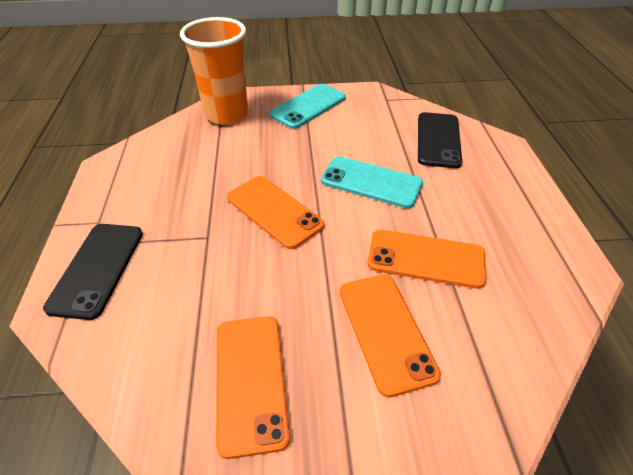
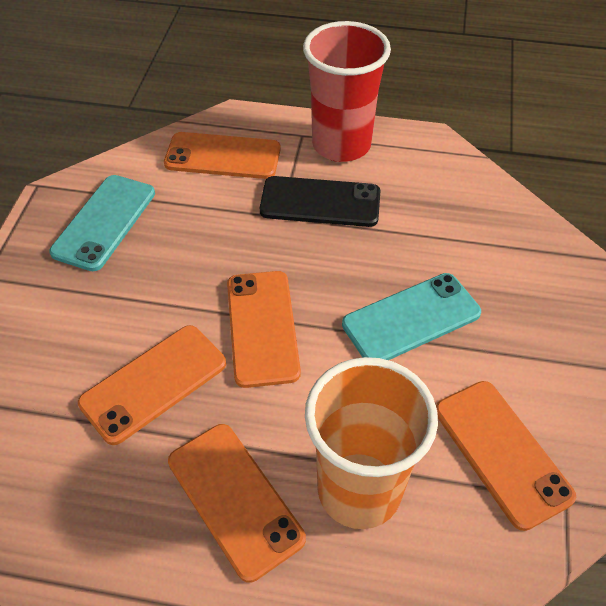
black phone: 2 -> 1
orange phone: 4 -> 5
red cup: 0 -> 1

